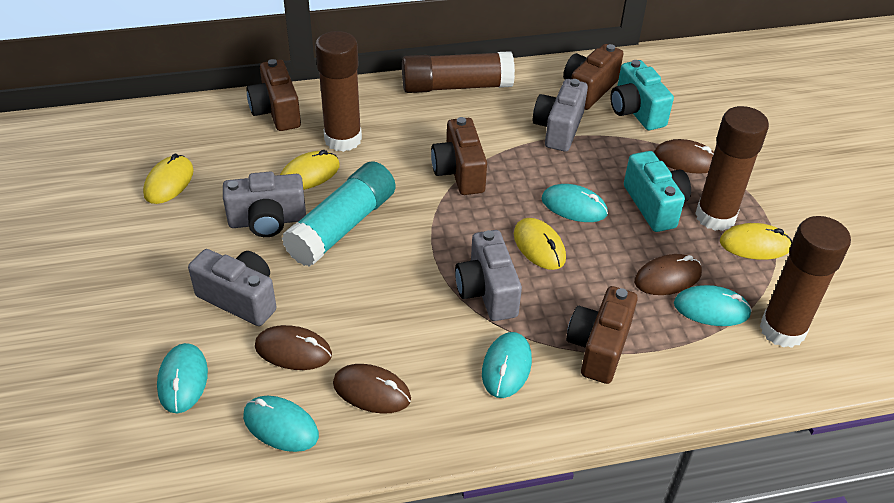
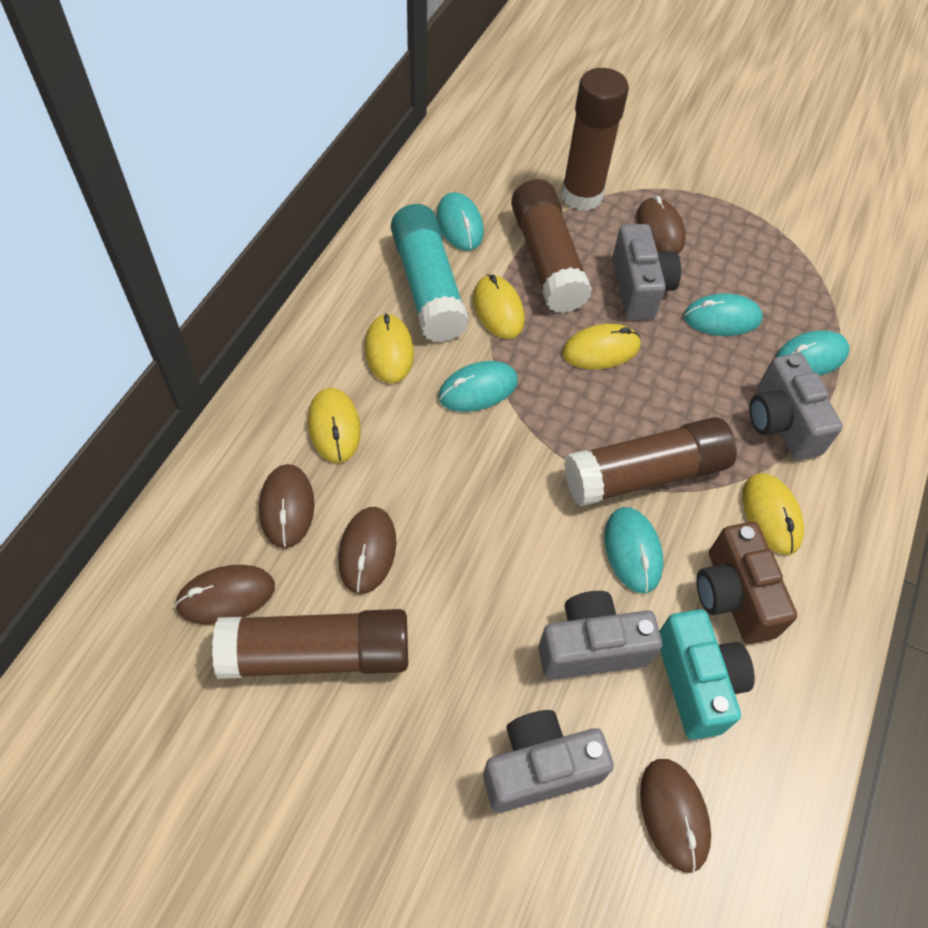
brown camera: 4 -> 1
brown mouse: 4 -> 5
turquoise camera: 2 -> 1
yellow mouse: 4 -> 5

